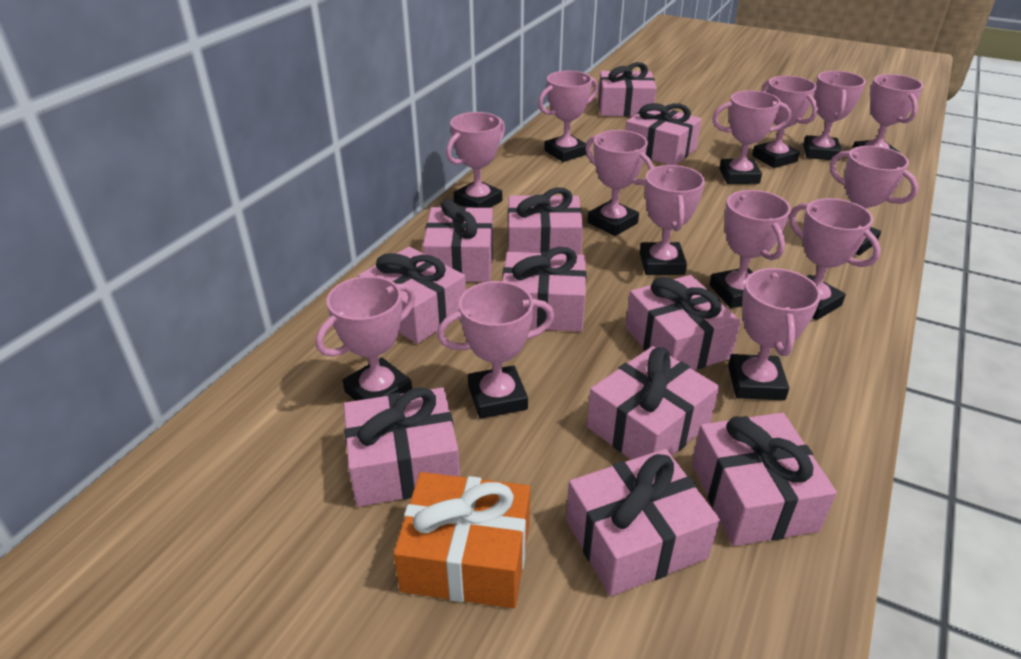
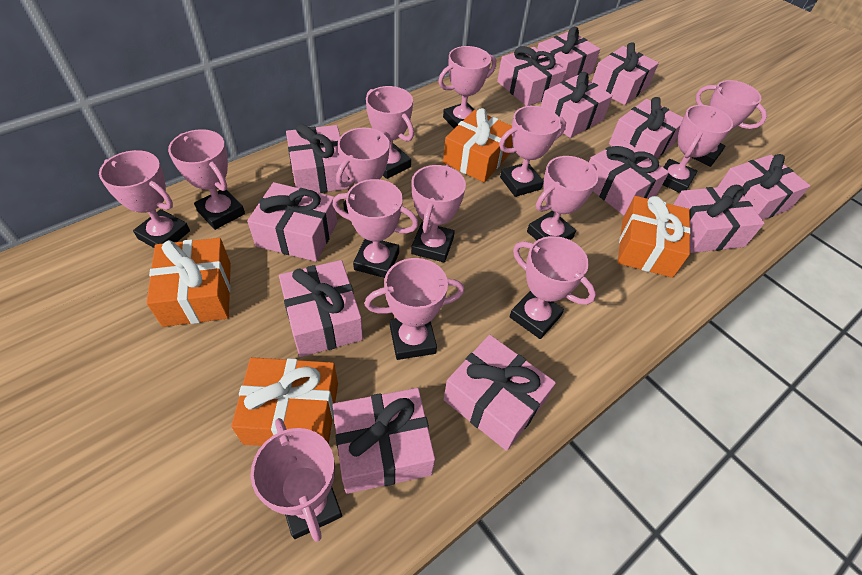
orange gift: 1 -> 4
pink gift: 11 -> 13

